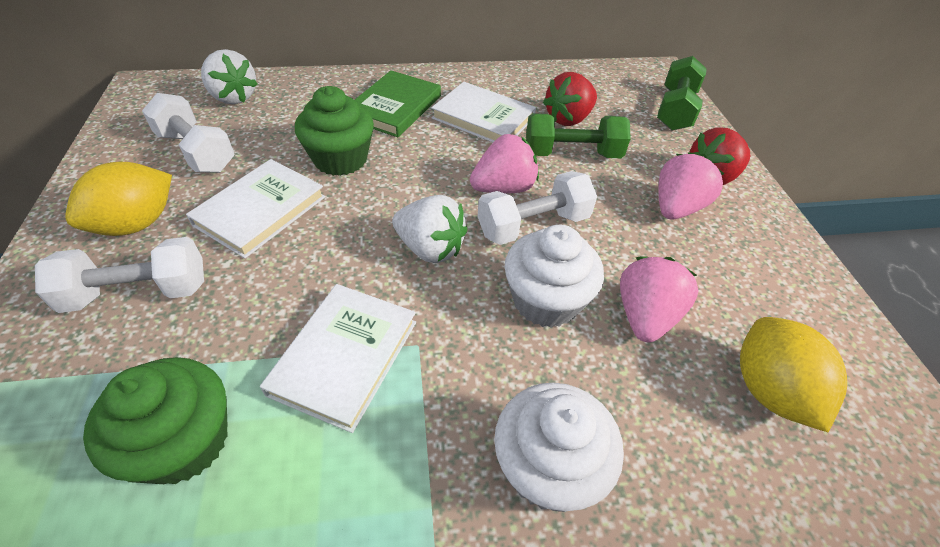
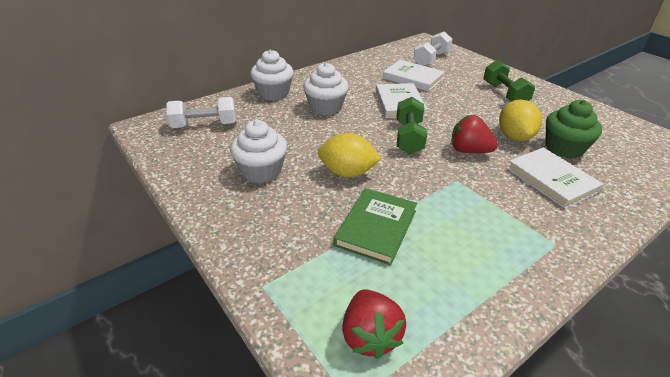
green cupcake: 2 -> 1
pink strawberry: 3 -> 0
white cupcake: 2 -> 3
white dumbbell: 3 -> 2
white strawberry: 2 -> 0

